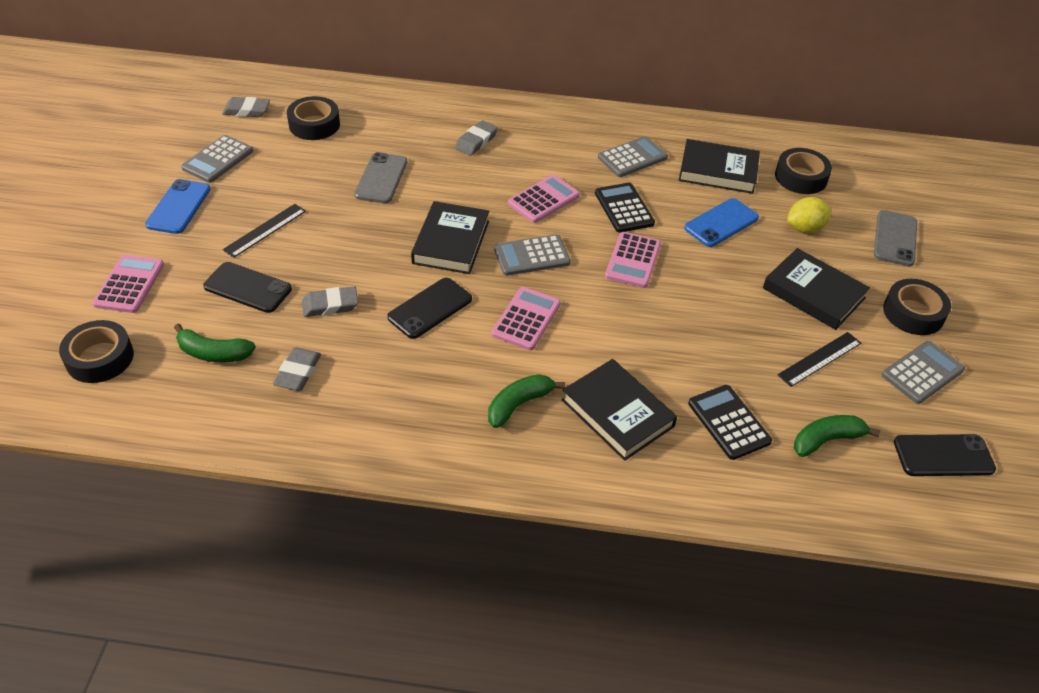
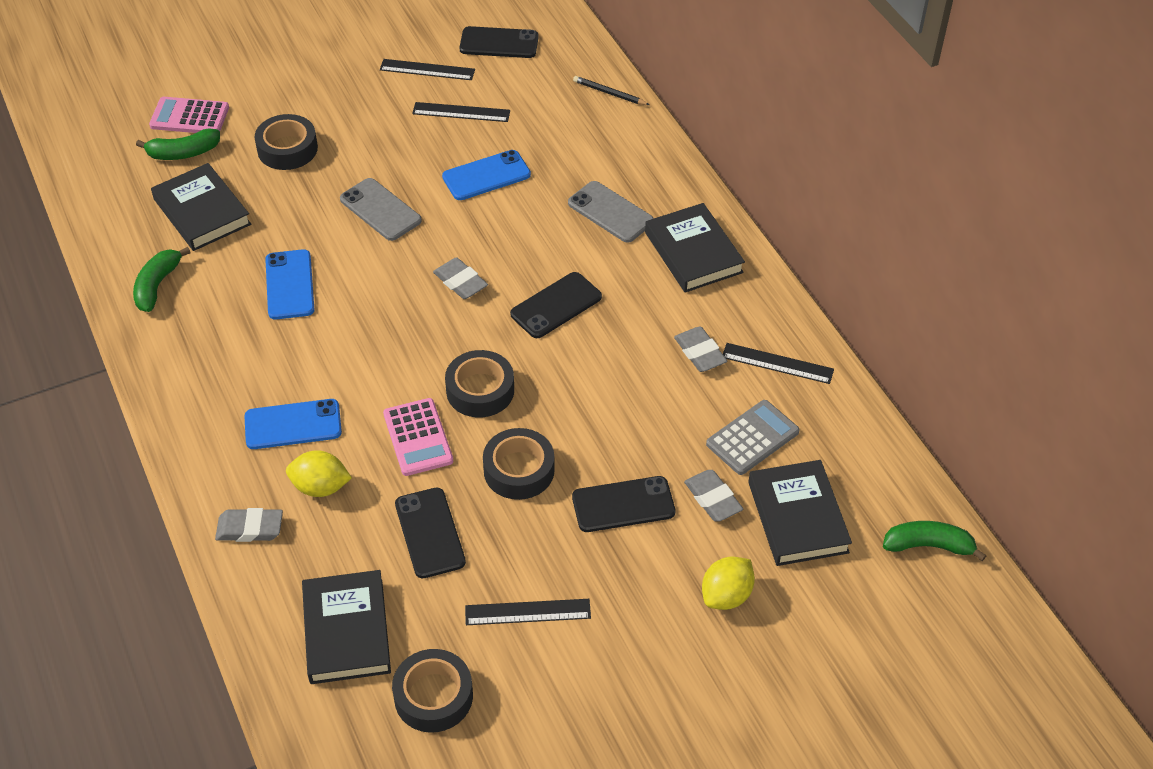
black calculator: 2 -> 0
black pencil: 0 -> 1
black phone: 3 -> 4
black ruler: 2 -> 4
blue phone: 2 -> 3
grey calculator: 4 -> 1
pink calculator: 4 -> 2
yellow lemon: 1 -> 2

